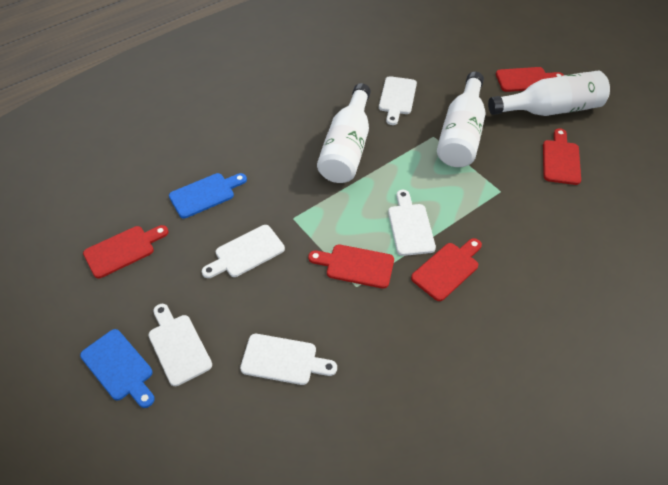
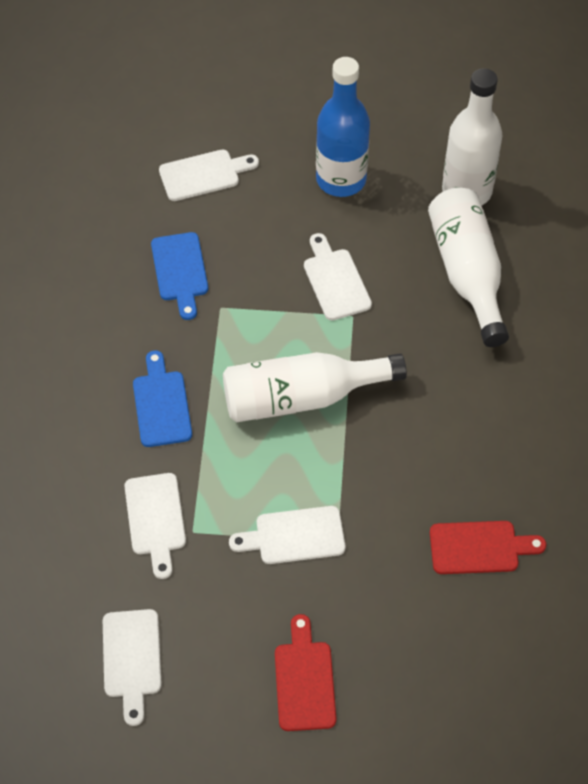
blue bottle: 0 -> 1
red cutting board: 5 -> 2

